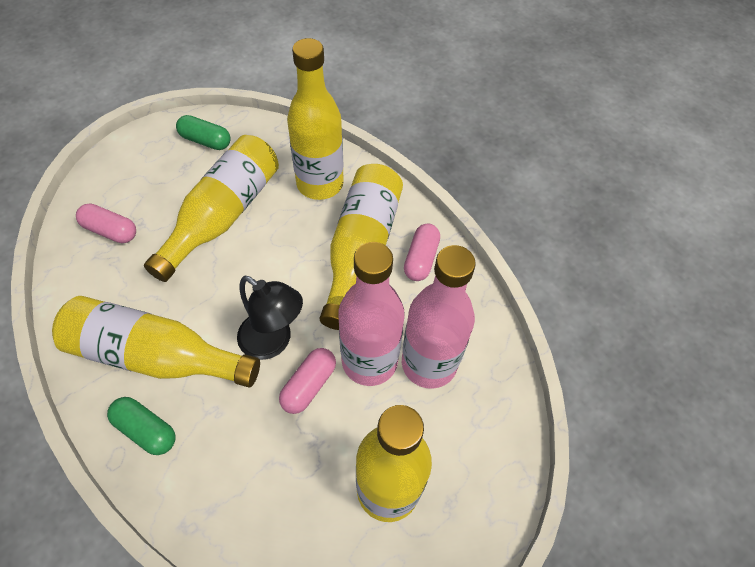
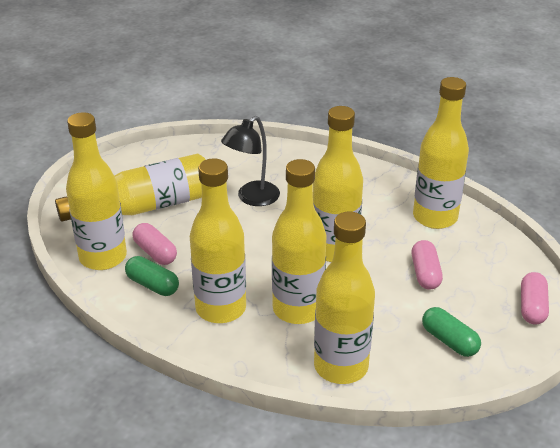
pink bottle: 2 -> 0
yellow bottle: 5 -> 7

